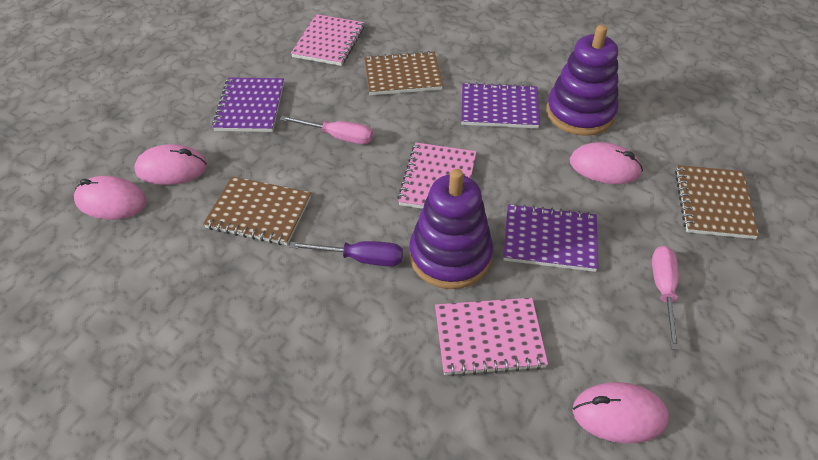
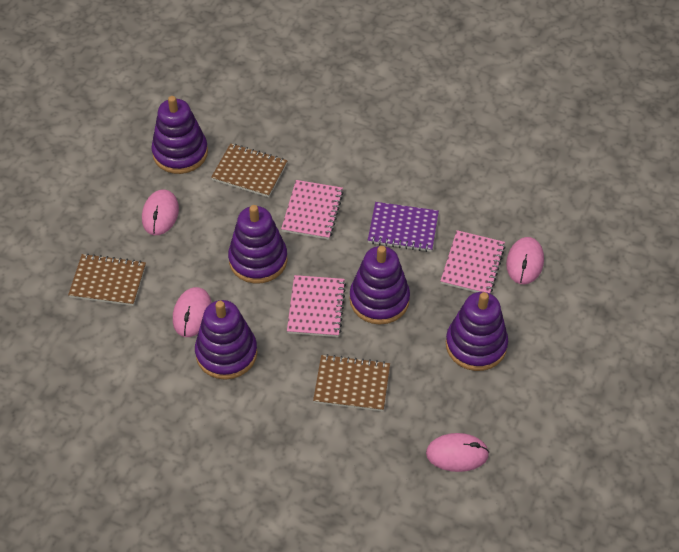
pink screwdriver: 2 -> 0
purple notebook: 3 -> 1
purple screwdriver: 1 -> 0
purple stacking toy: 2 -> 5

